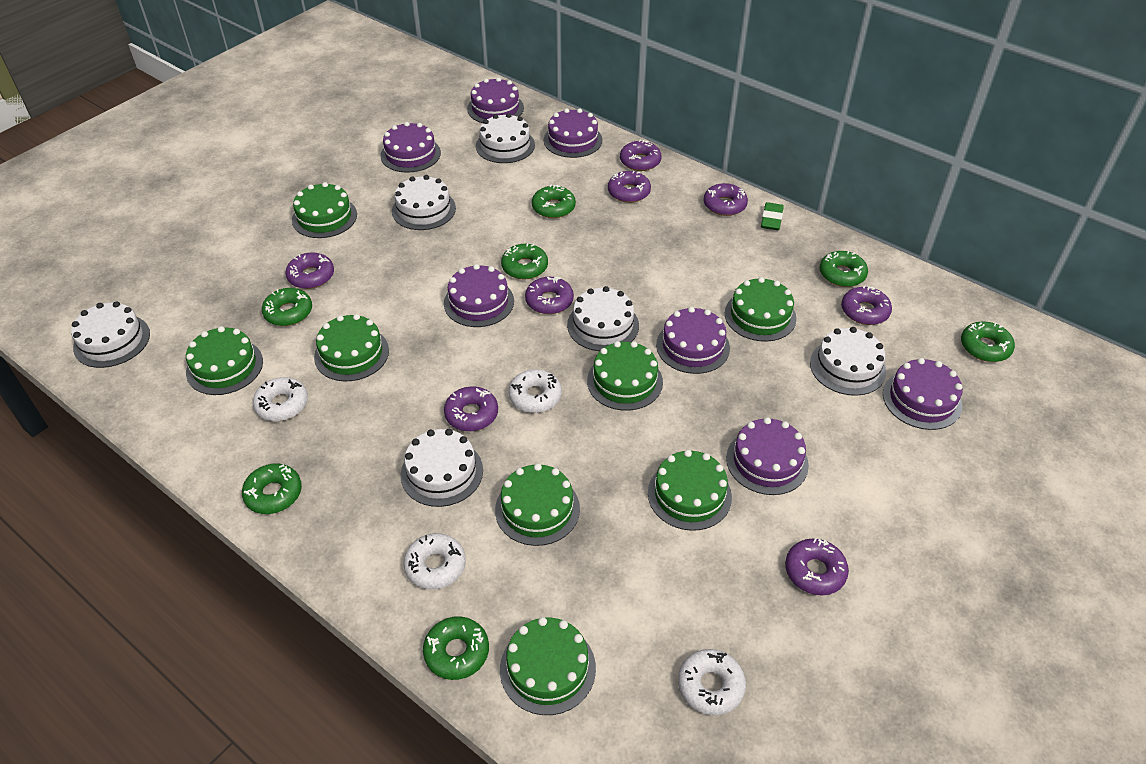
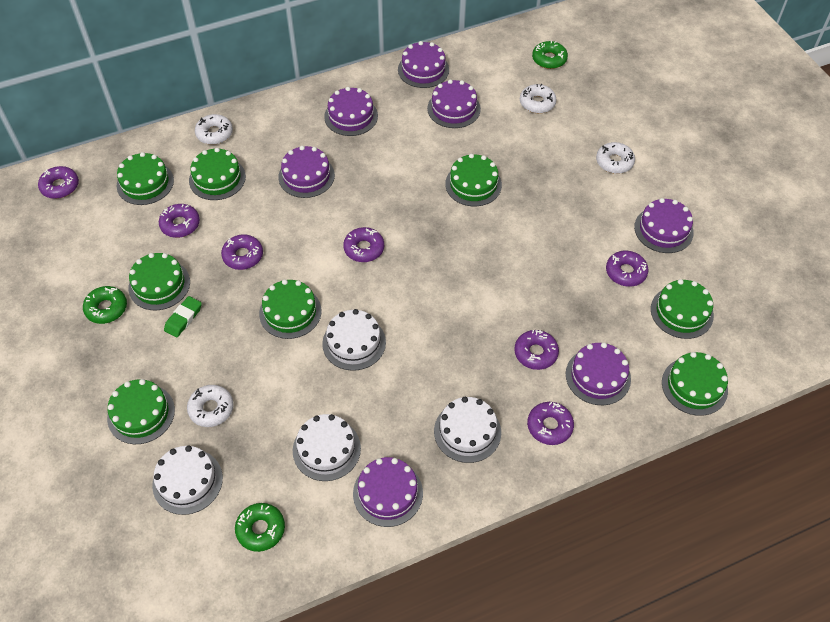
green donut: 7 -> 3
purple donut: 8 -> 7
white cake: 6 -> 4

